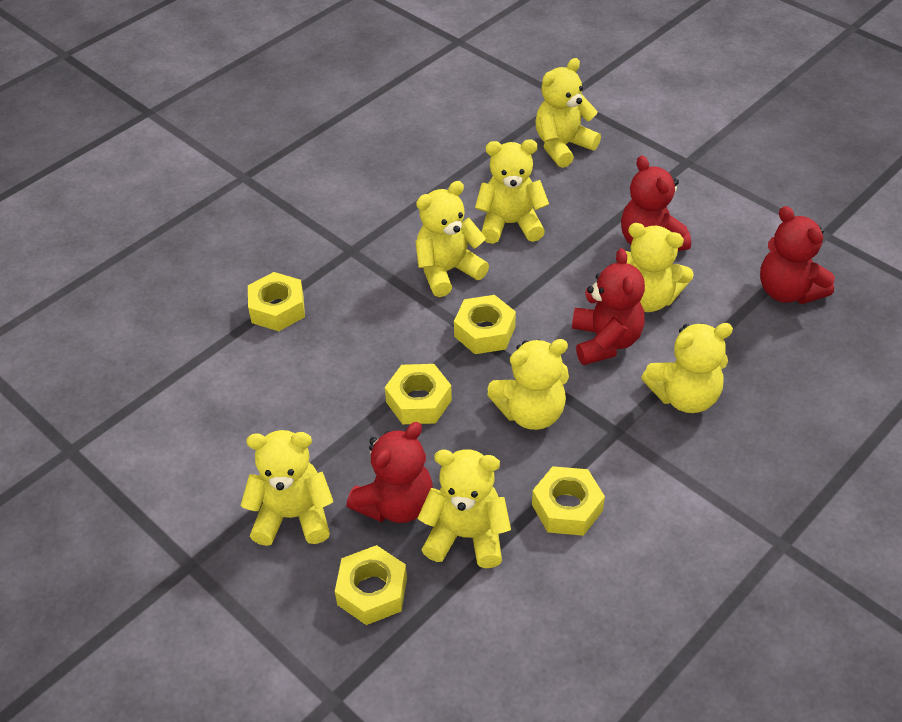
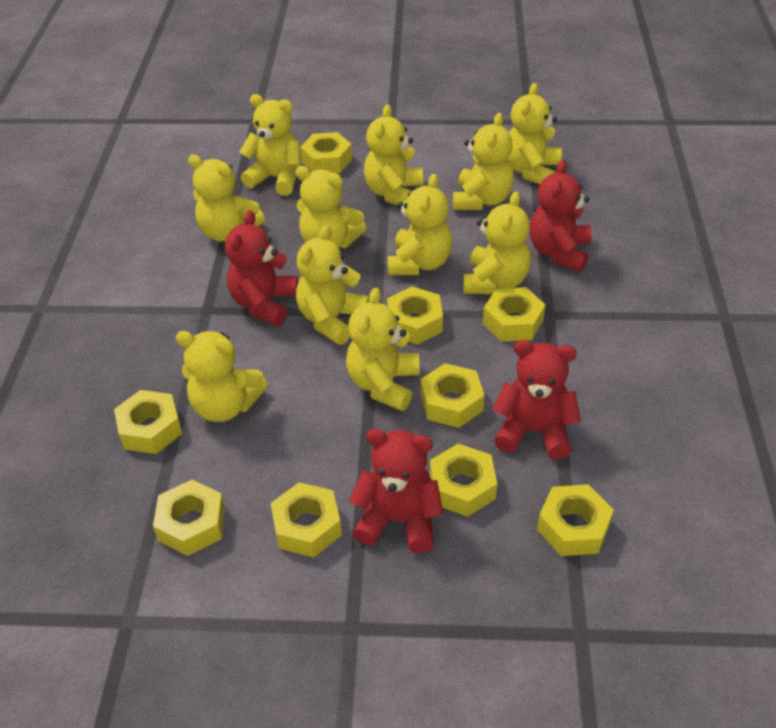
yellow nut: 5 -> 9
yellow teddy bear: 8 -> 11

